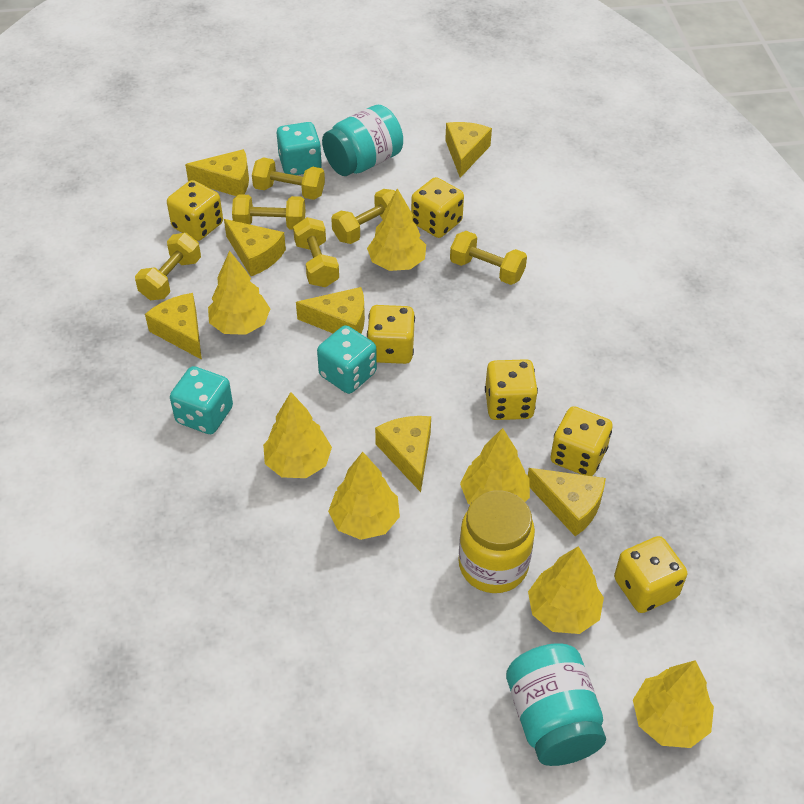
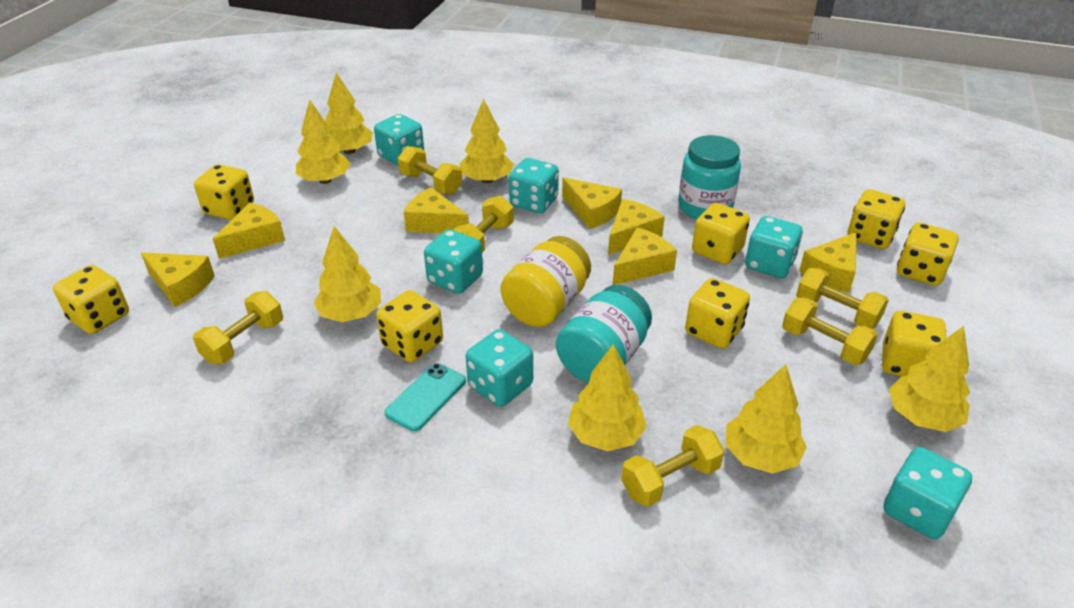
turquoise dice: 3 -> 6
turquoise phone: 0 -> 1
yellow dice: 6 -> 8

